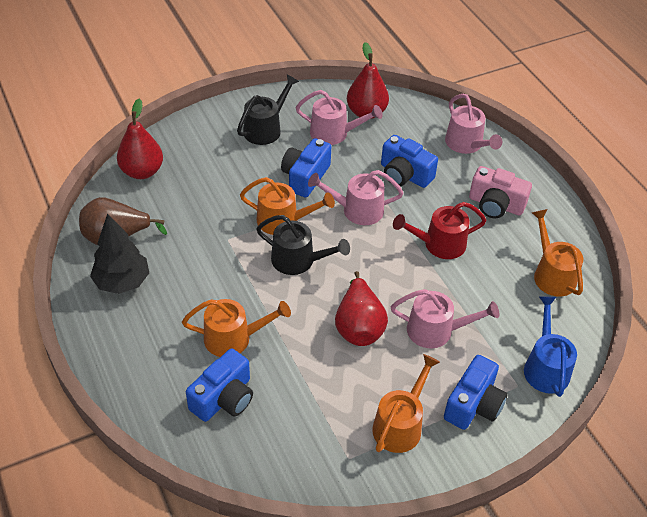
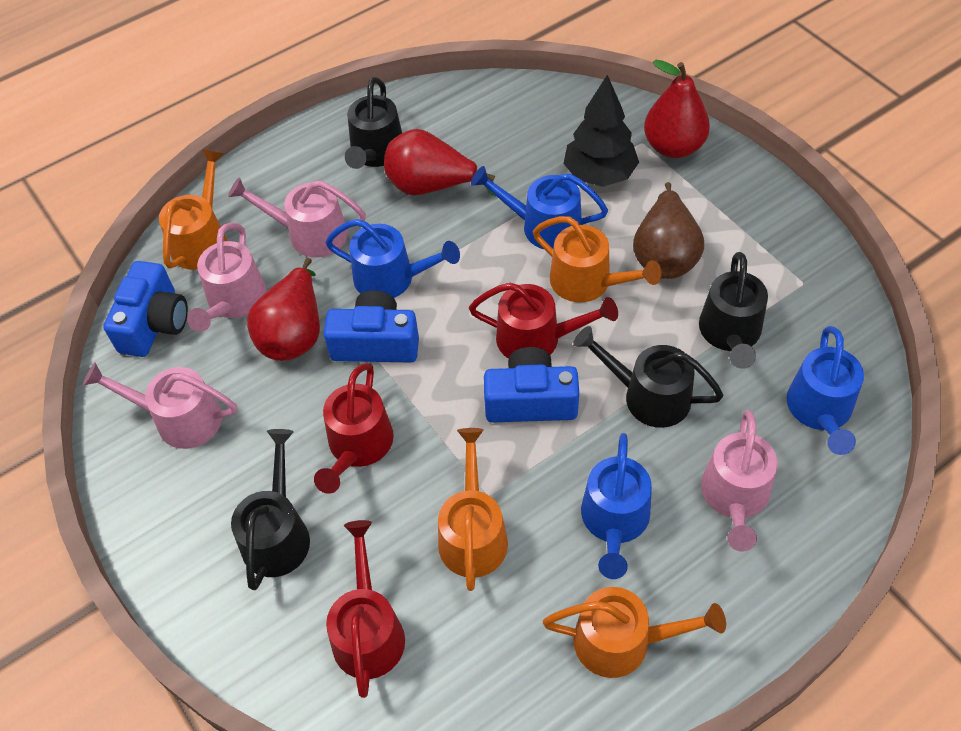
black watering can: 2 -> 4
blue camera: 4 -> 3
blue watering can: 1 -> 4
pink camera: 1 -> 0
red watering can: 1 -> 3

